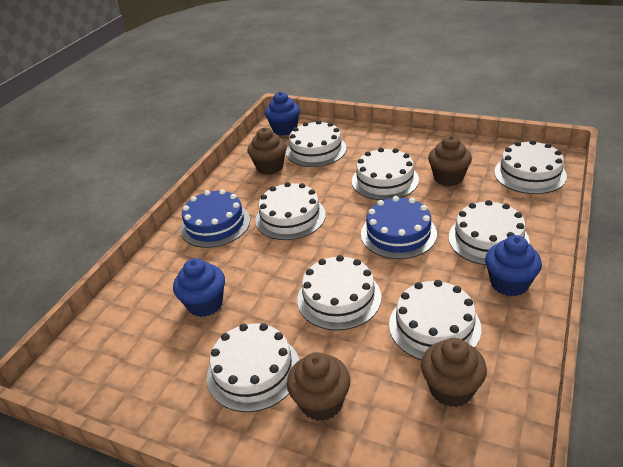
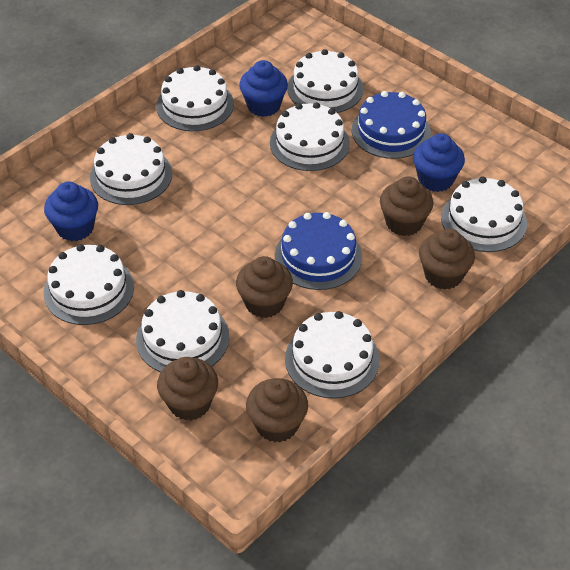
brown cupcake: 4 -> 5

